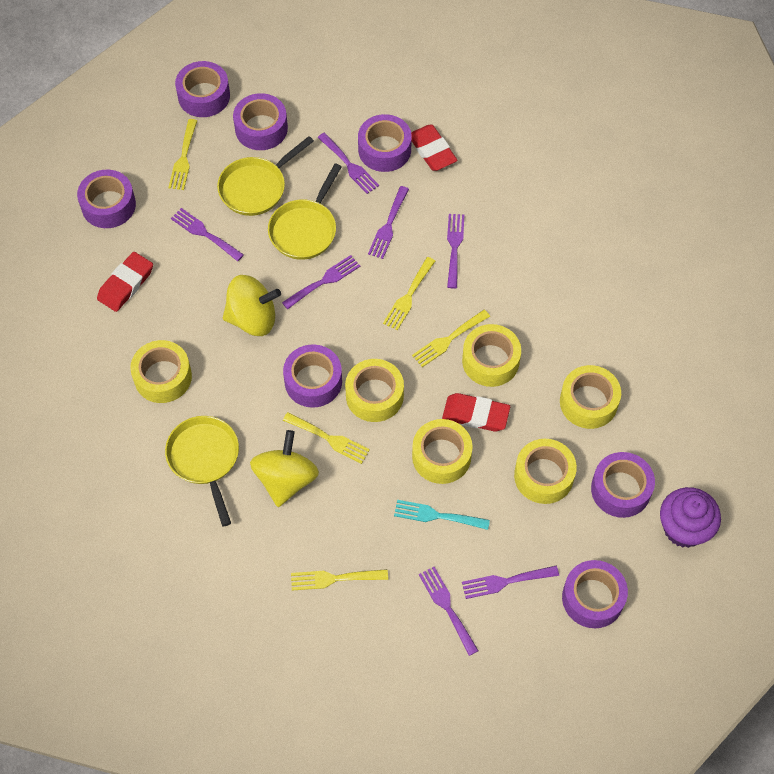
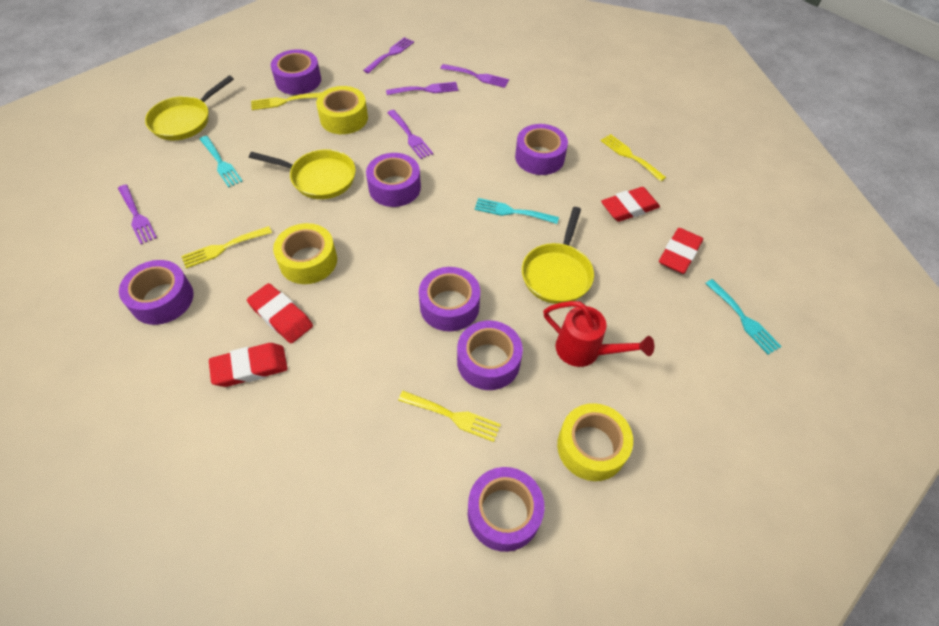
purple cupcake: 1 -> 0
purple fork: 7 -> 5
red eraser: 3 -> 4
red watering can: 0 -> 1
turquoise fork: 1 -> 3
yellow fork: 5 -> 4
yellow spinning top: 2 -> 0
yellow tape: 6 -> 3

